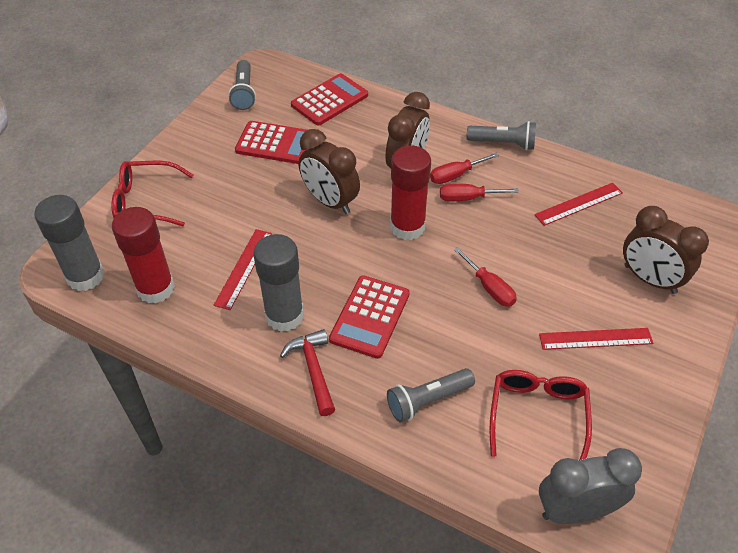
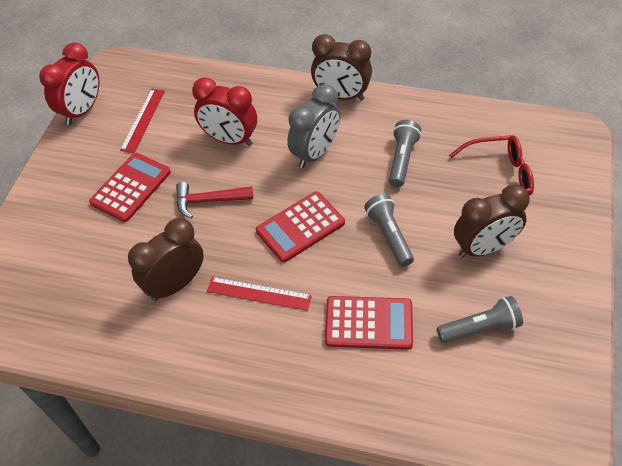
grey glue stick: 2 -> 0
red clock: 0 -> 2
red glasses: 2 -> 1
red glue stick: 2 -> 0
red ruler: 3 -> 2
red screwdriver: 3 -> 0

